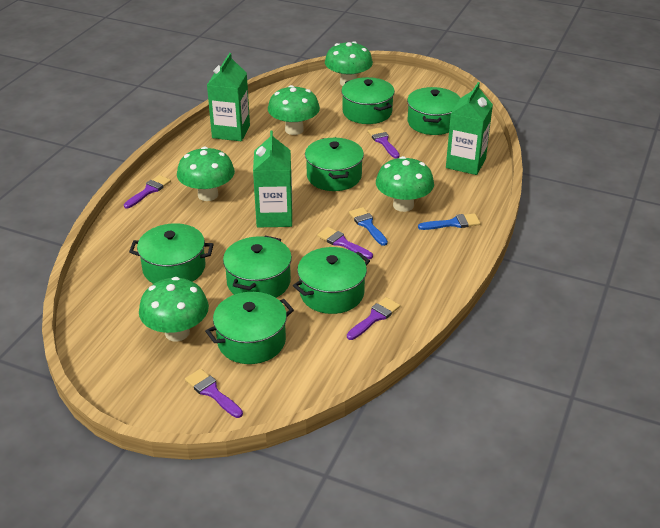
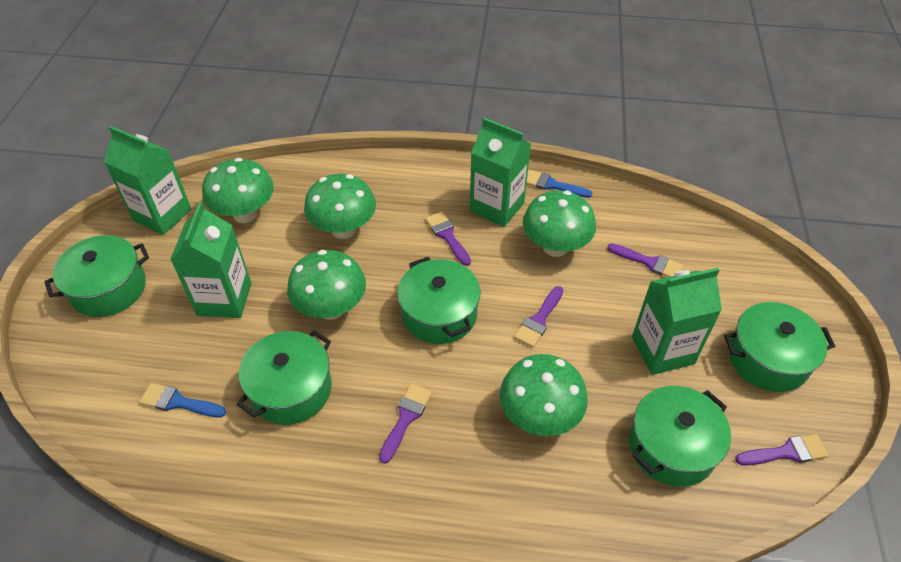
green carton: 3 -> 4
green pot: 7 -> 5

